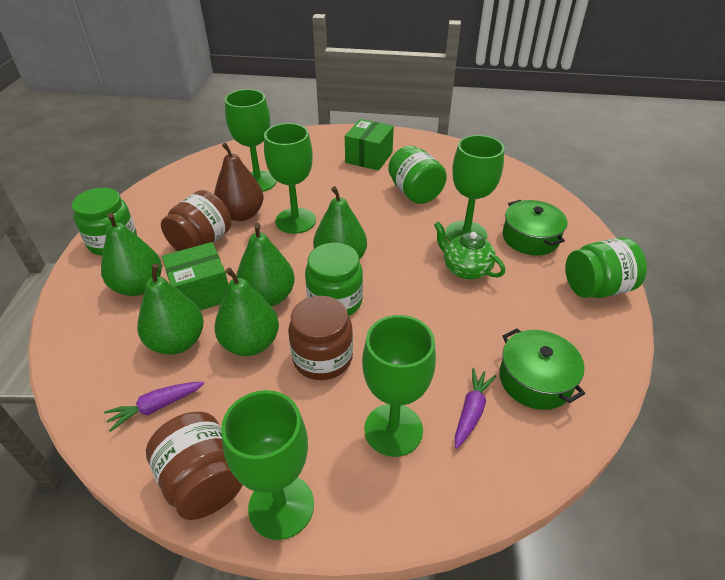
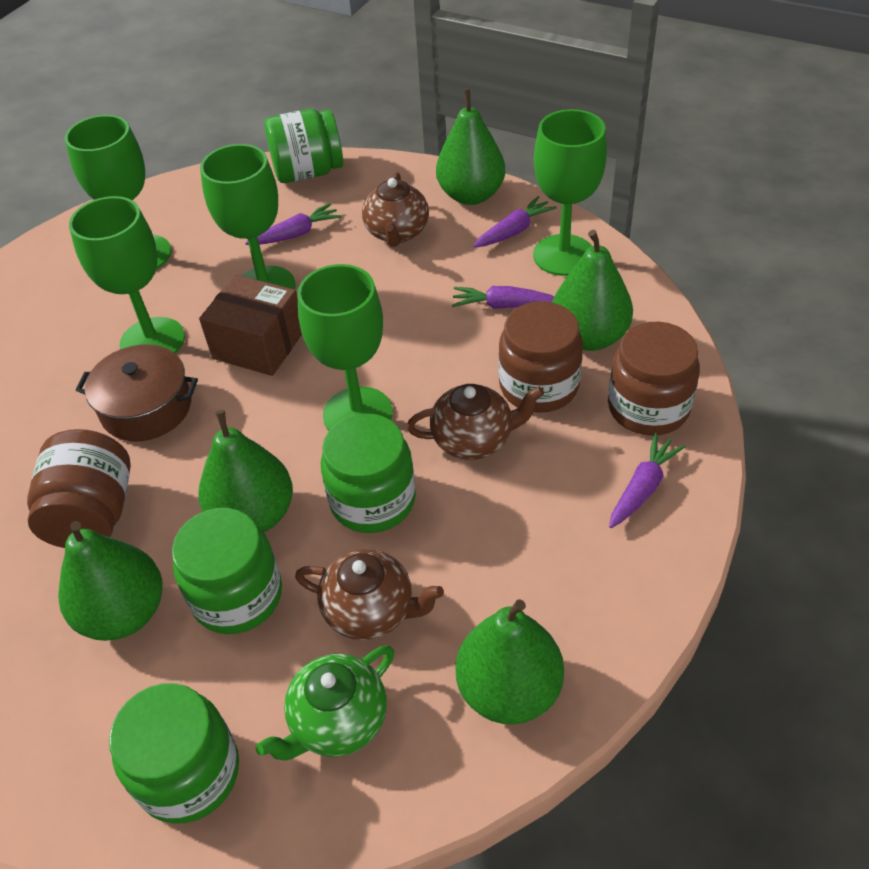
brown box: 0 -> 1
brown pear: 1 -> 0
brown pot: 0 -> 1
brown teapot: 0 -> 3
green box: 2 -> 0
green pot: 2 -> 0
purple carrot: 2 -> 4

